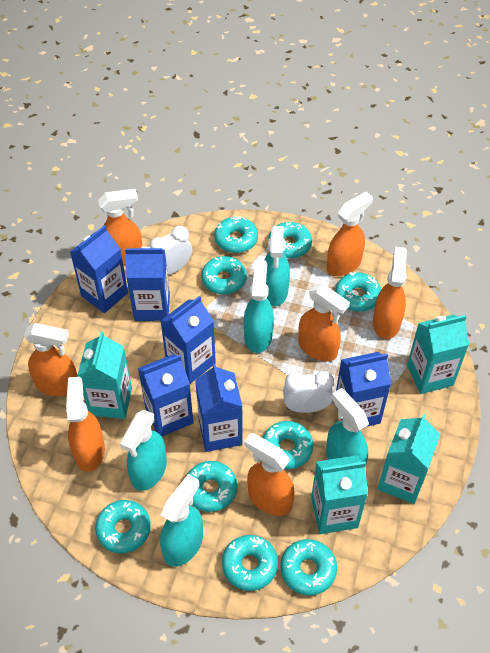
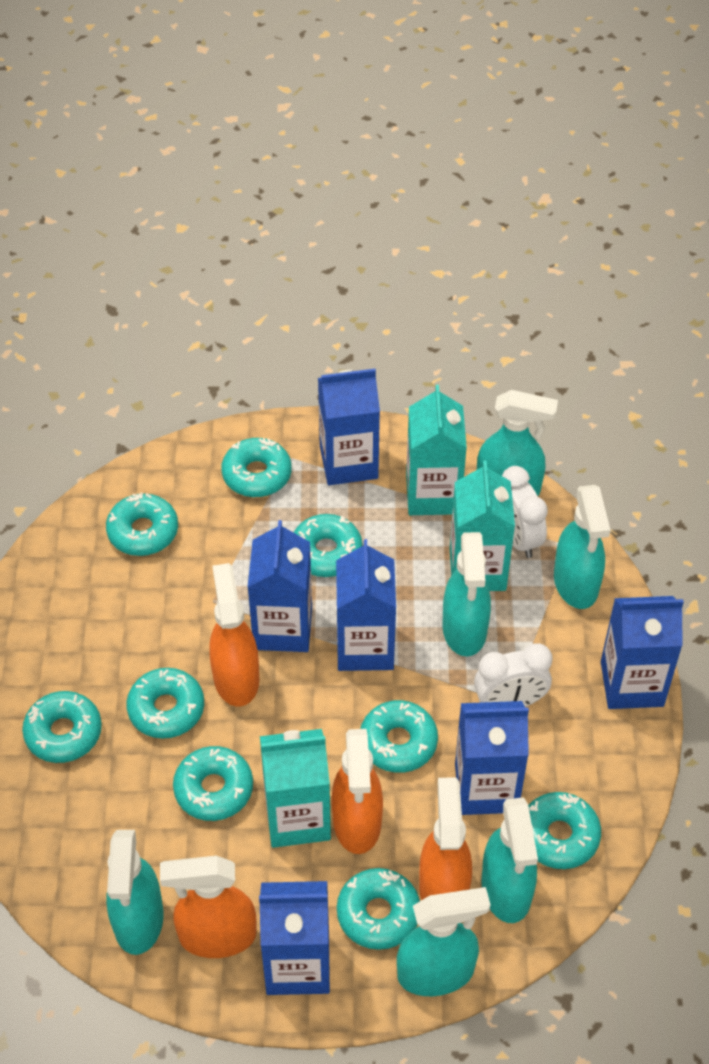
orange spray bottle: 7 -> 4
turquoise carton: 4 -> 3
turquoise spray bottle: 5 -> 6

